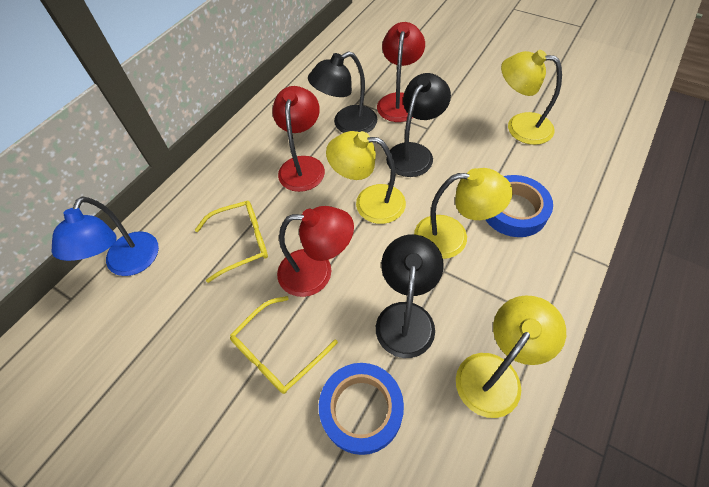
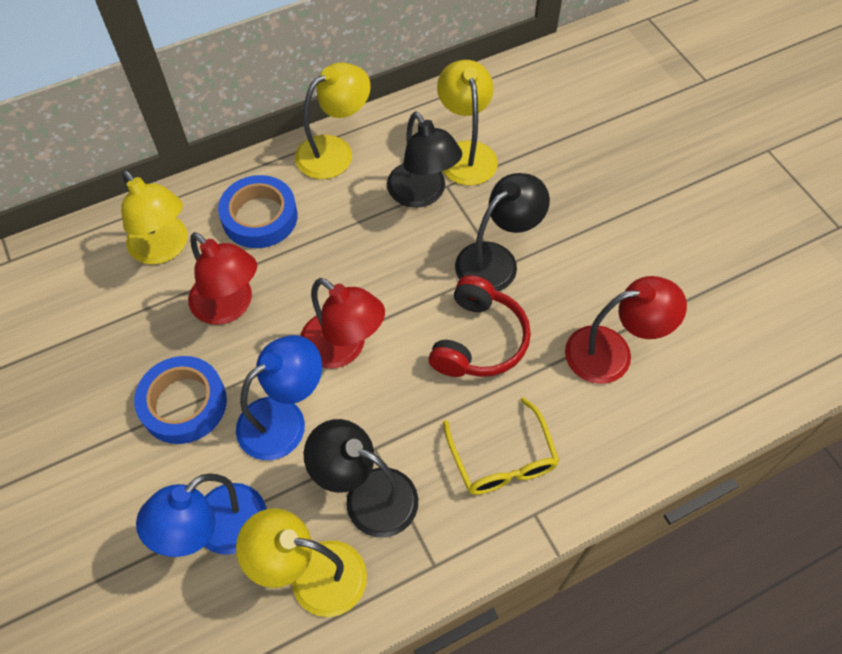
blue lamp: 1 -> 2
red headphones: 0 -> 1
yellow glasses: 2 -> 1

